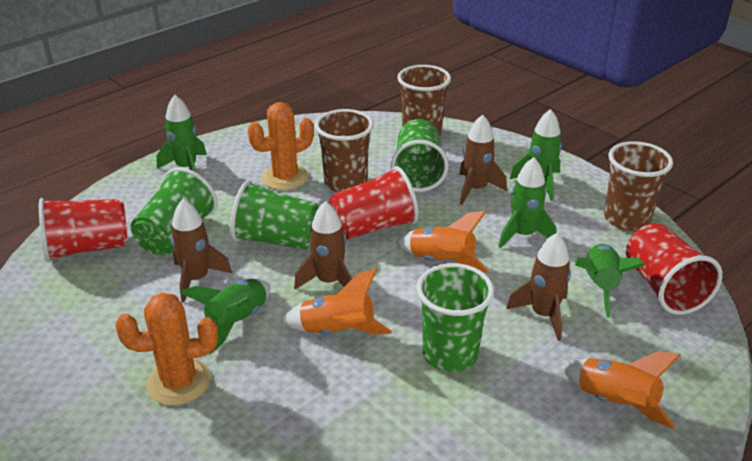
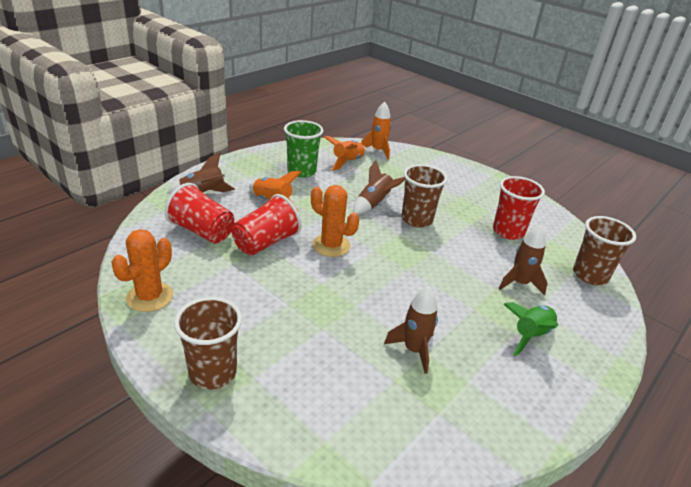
green cup: 4 -> 1
green rocket: 5 -> 1

